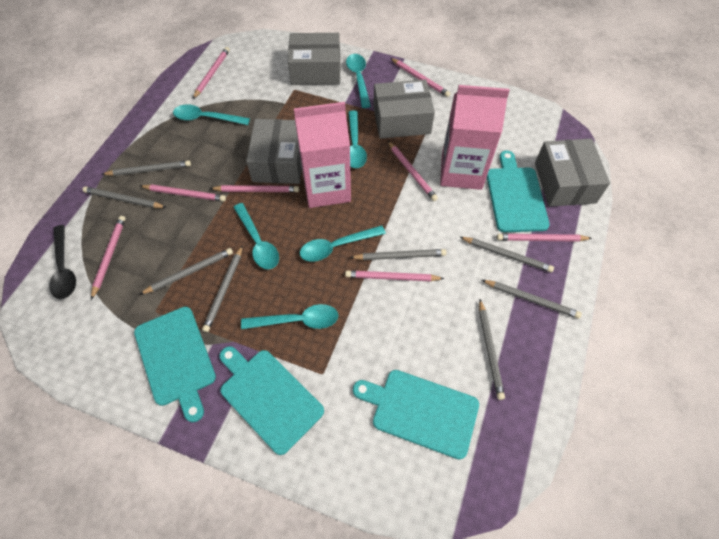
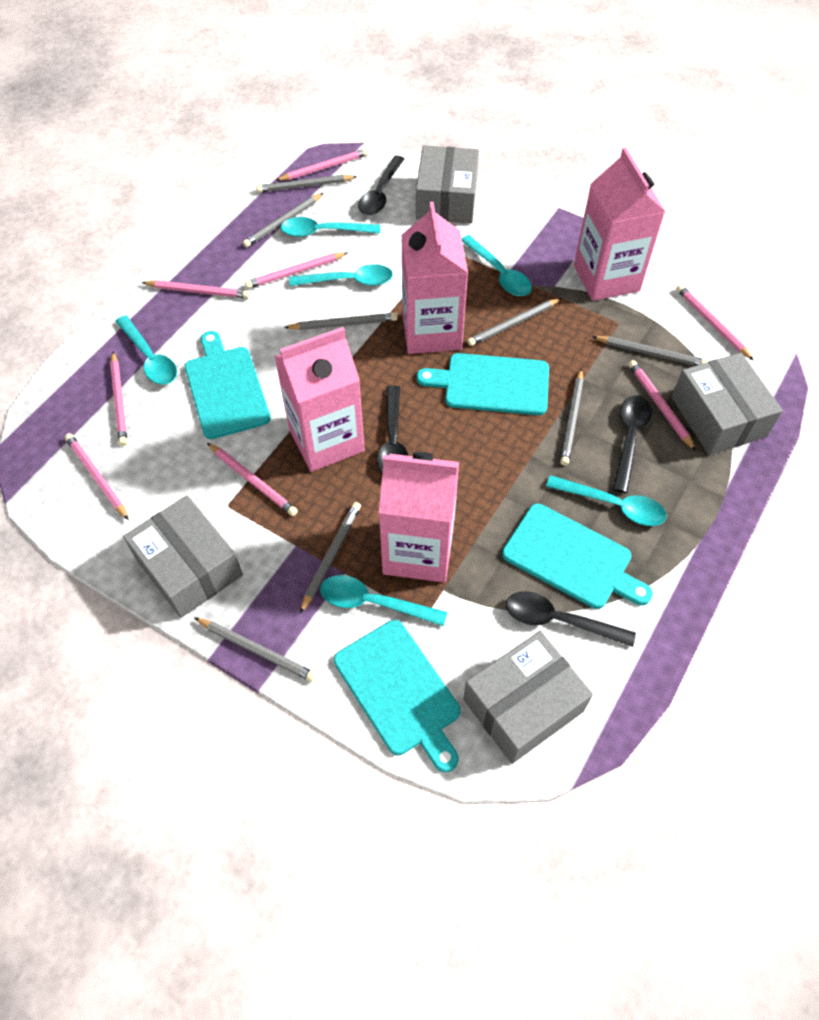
black spoon: 1 -> 4
pink carton: 2 -> 4

